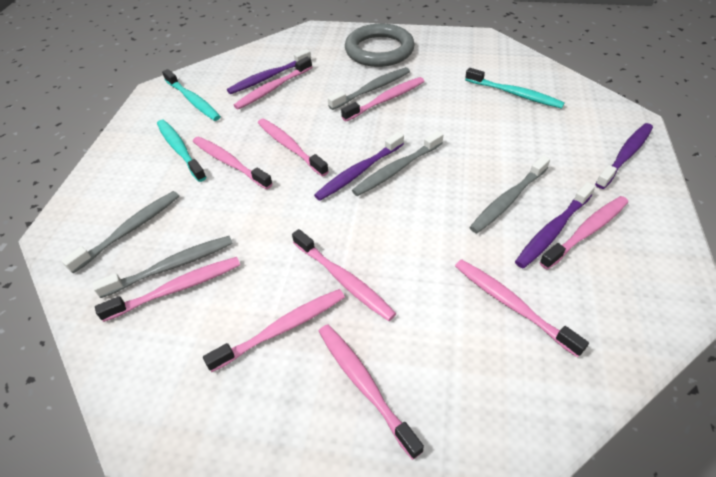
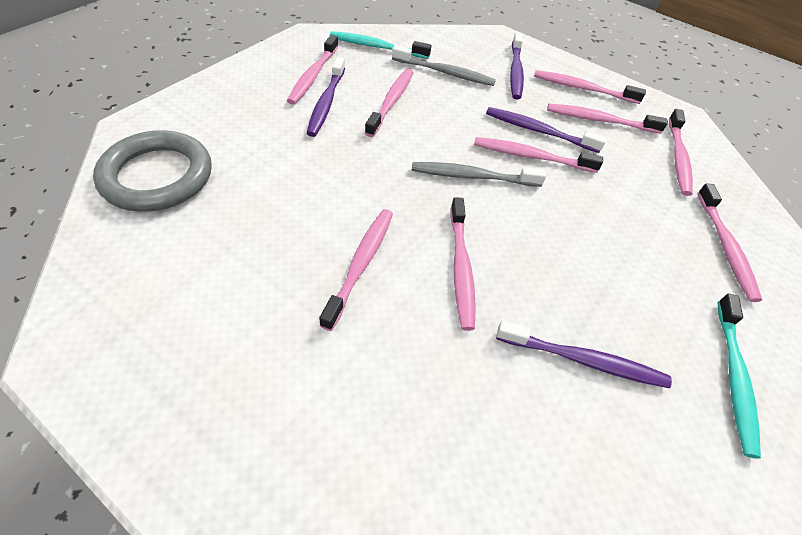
grey toothbrush: 5 -> 2
pink toothbrush: 10 -> 9
turquoise toothbrush: 3 -> 2

